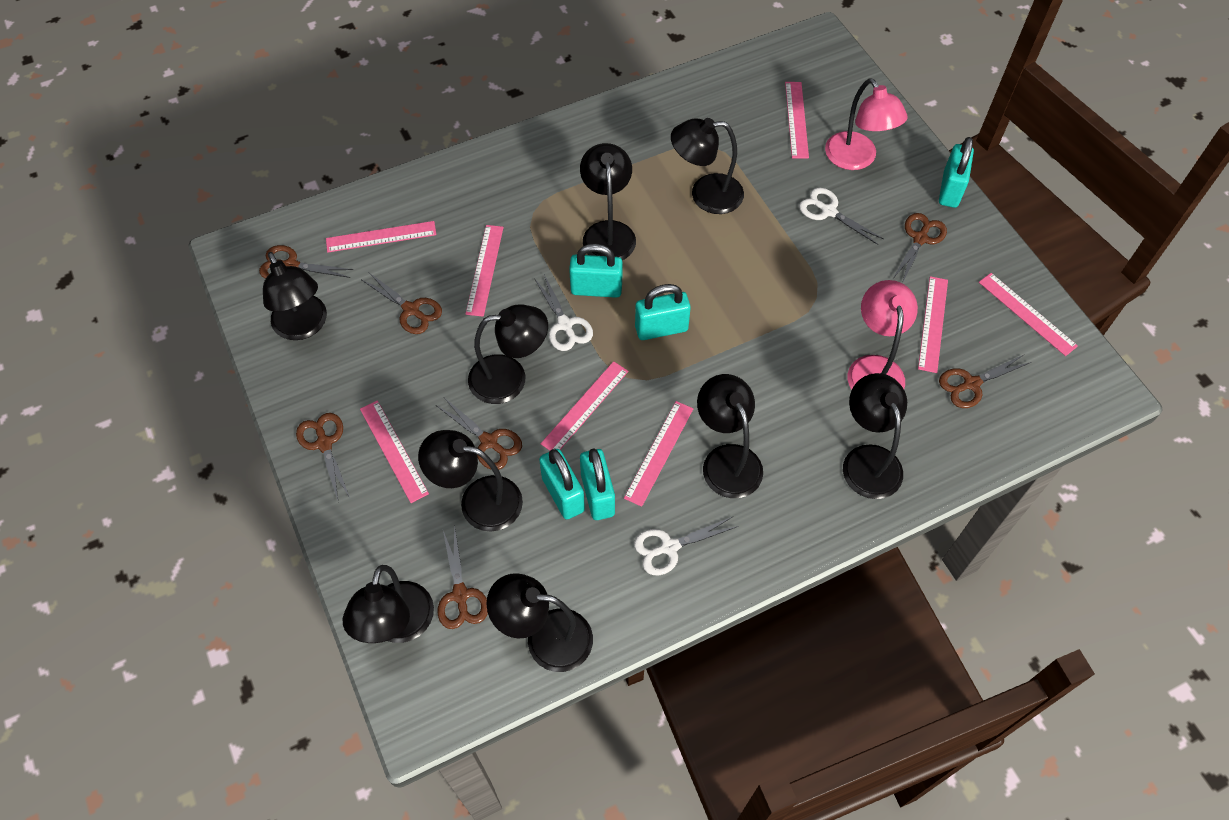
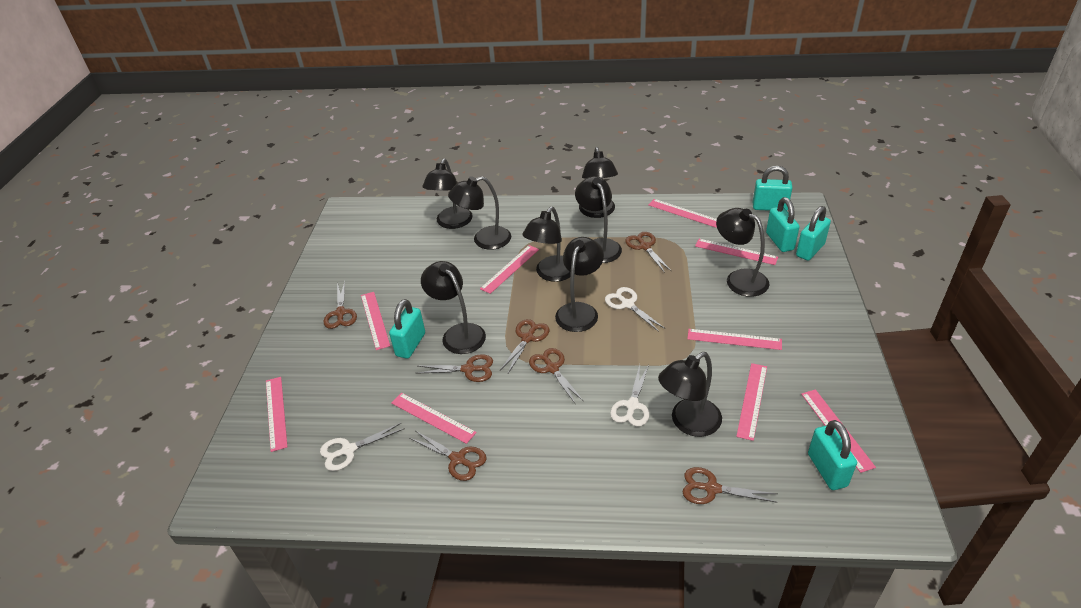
pink lamp: 2 -> 0
pink ruler: 8 -> 9

